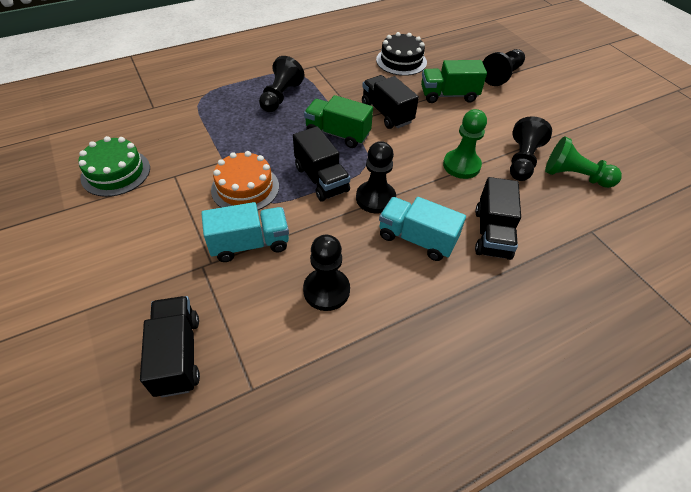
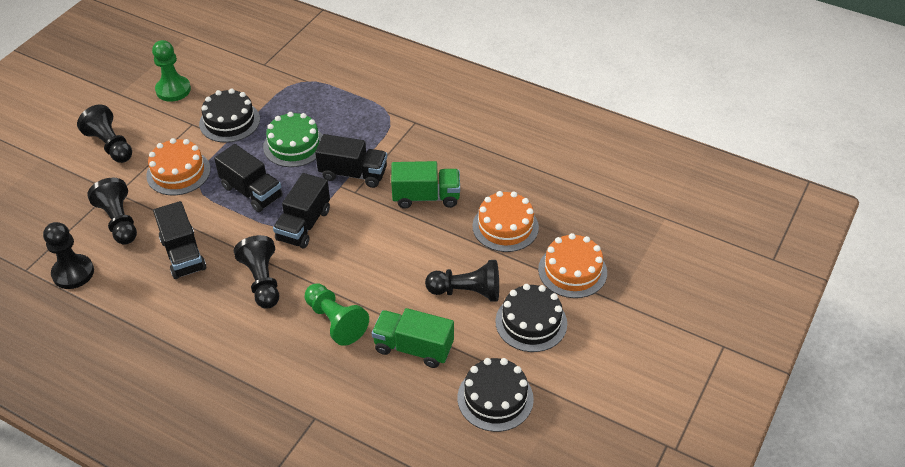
black cake: 1 -> 3
orange cake: 1 -> 3
turquoise truck: 2 -> 0

